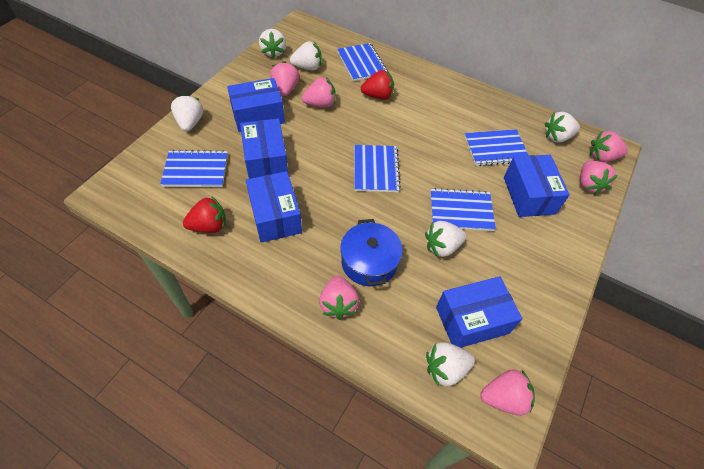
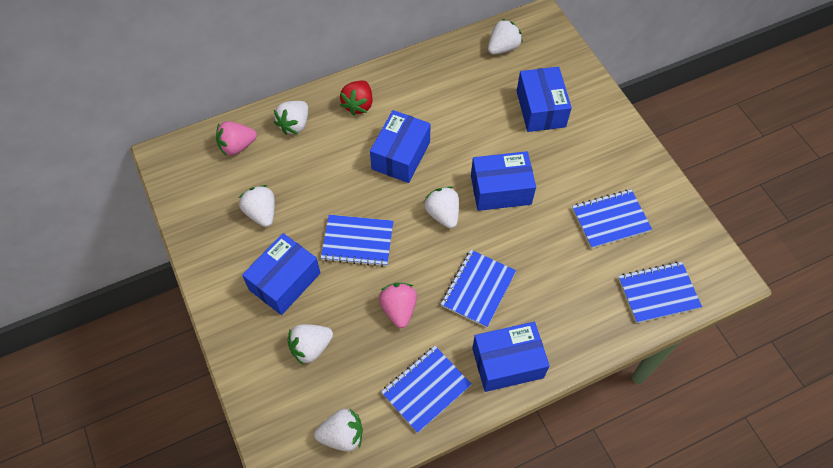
blue pot: 1 -> 0
pink strawberry: 6 -> 2
red strawberry: 2 -> 1

